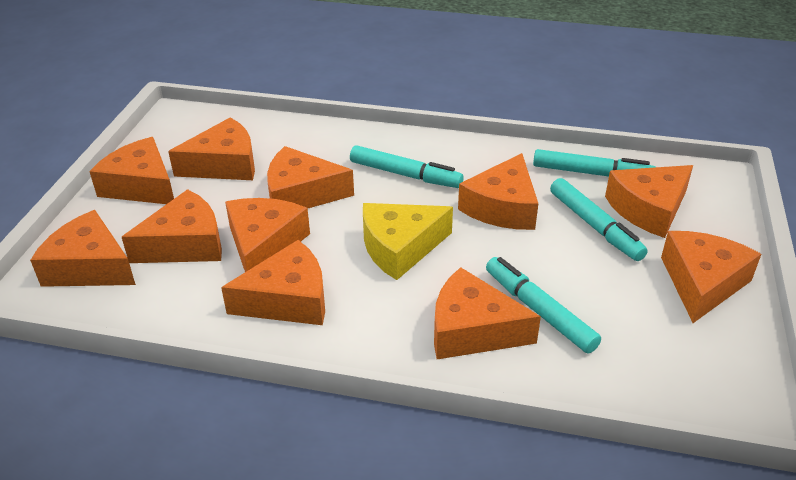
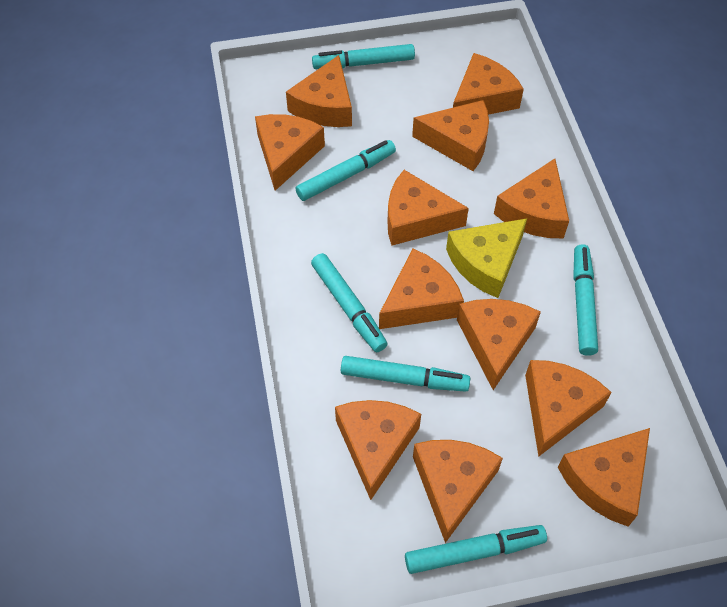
orange cheese: 11 -> 12
turquoise marker: 4 -> 6

